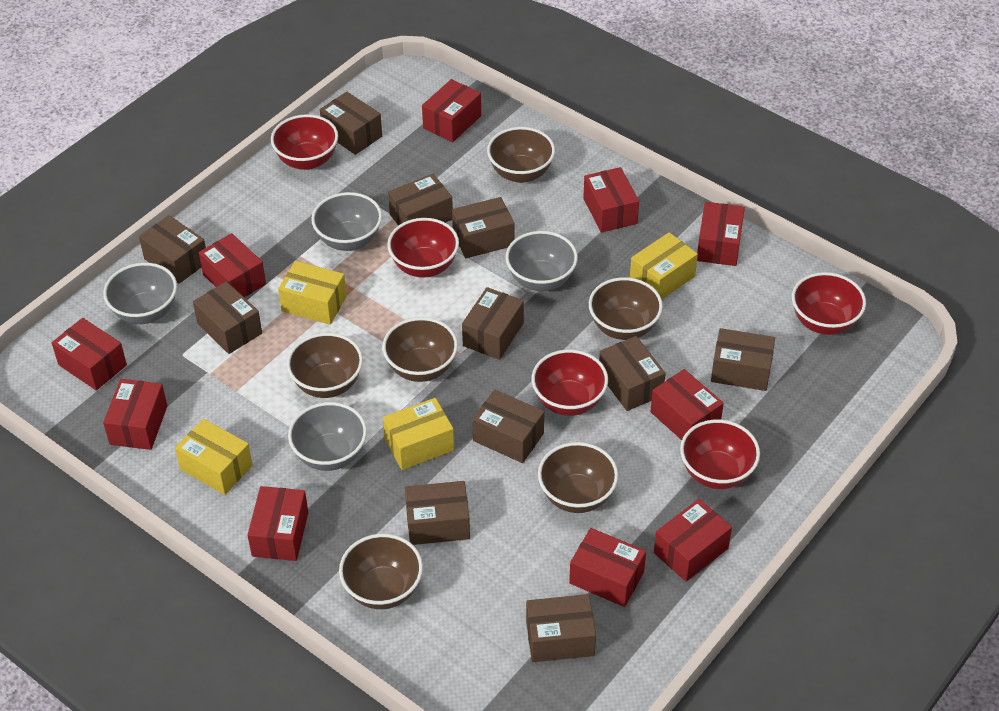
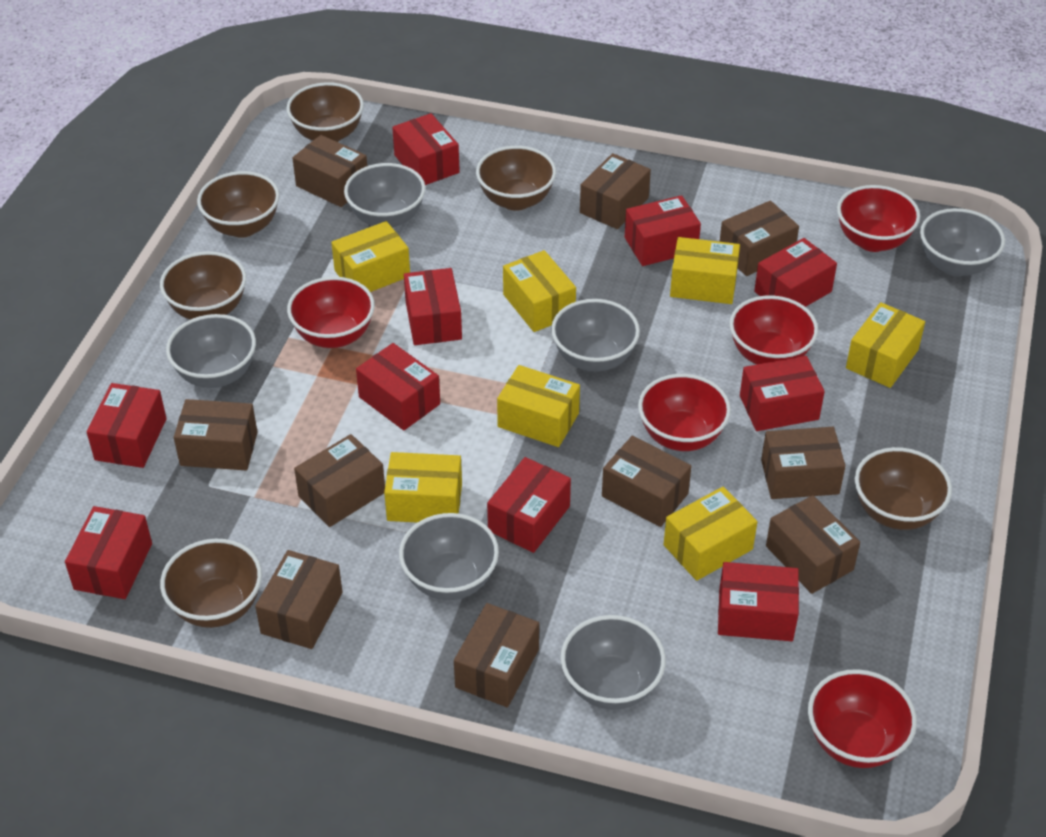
brown box: 11 -> 10
grey bowl: 4 -> 6
yellow box: 4 -> 7

